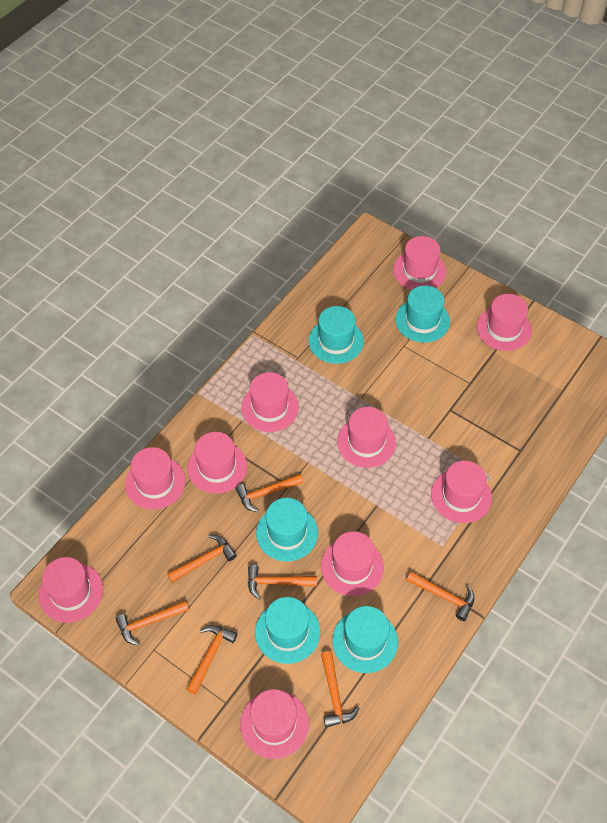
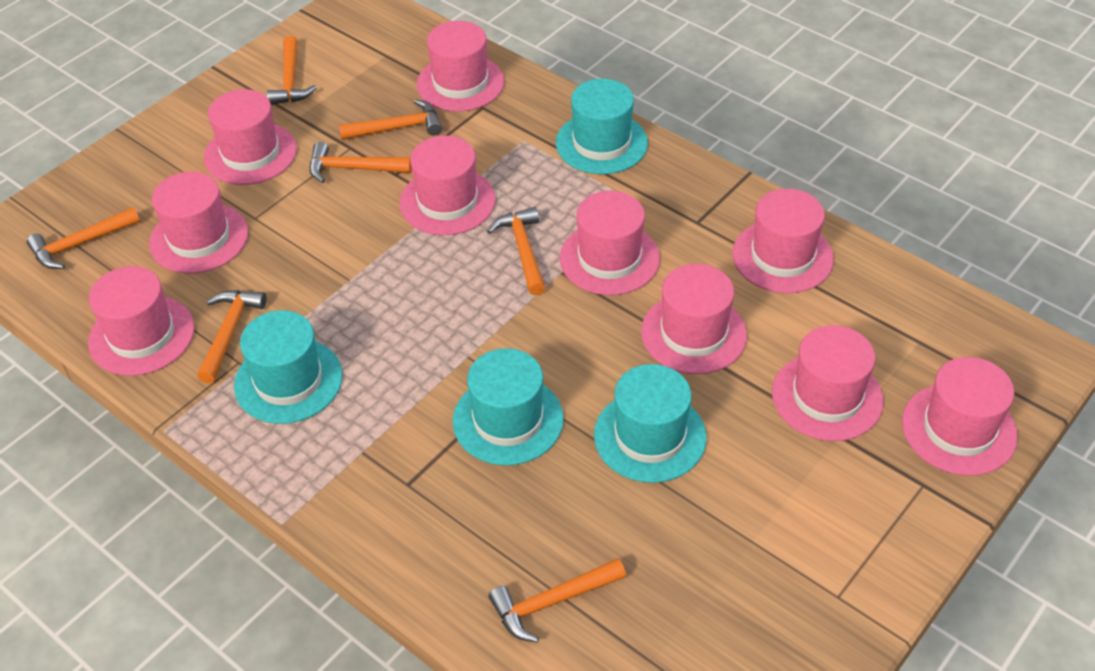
turquoise hat: 5 -> 4

